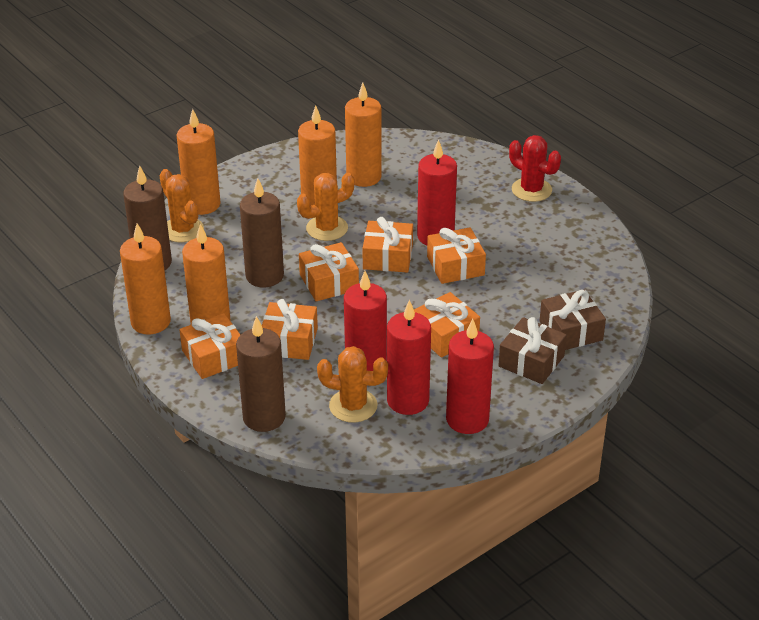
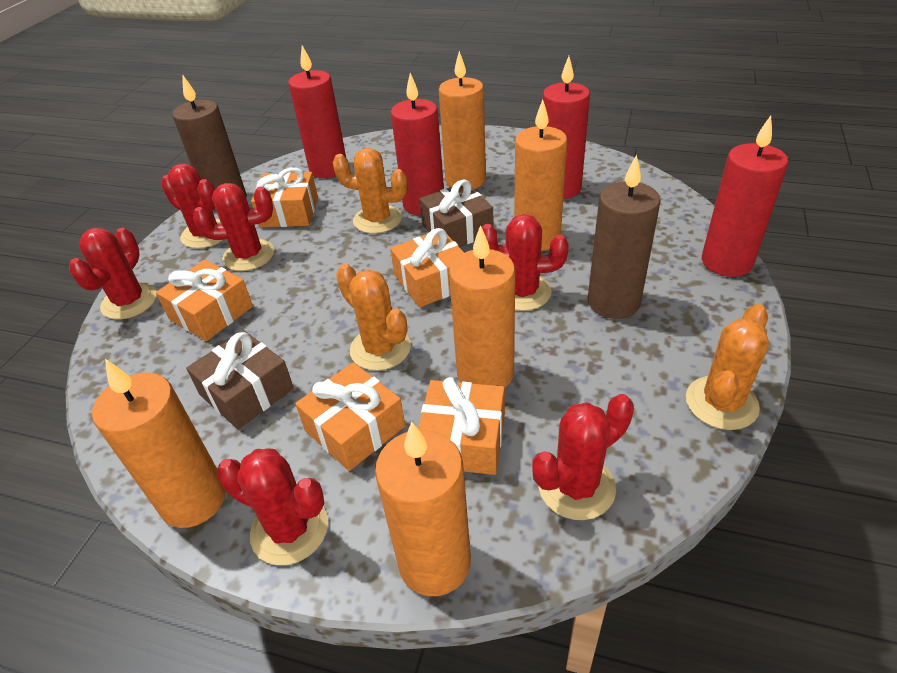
brown candle: 3 -> 2
orange gift: 6 -> 5
red cactus: 1 -> 6

